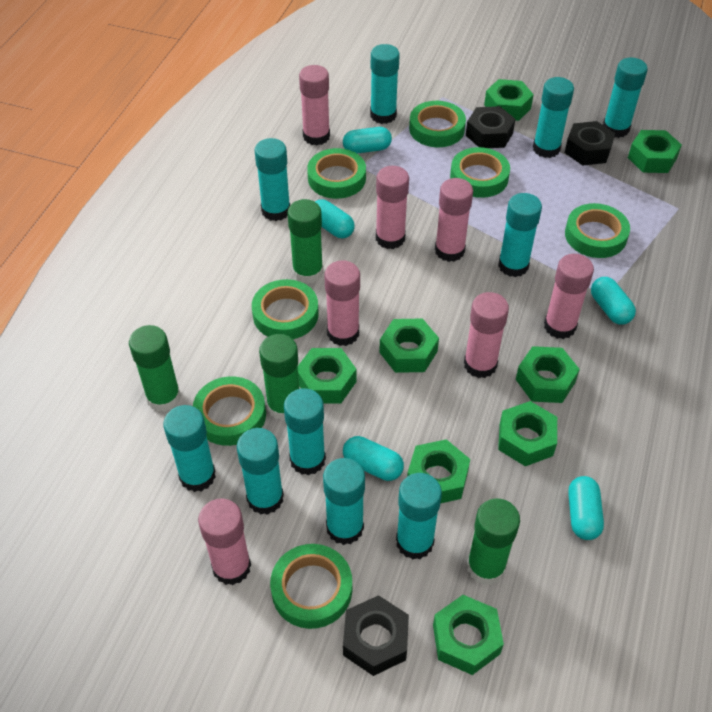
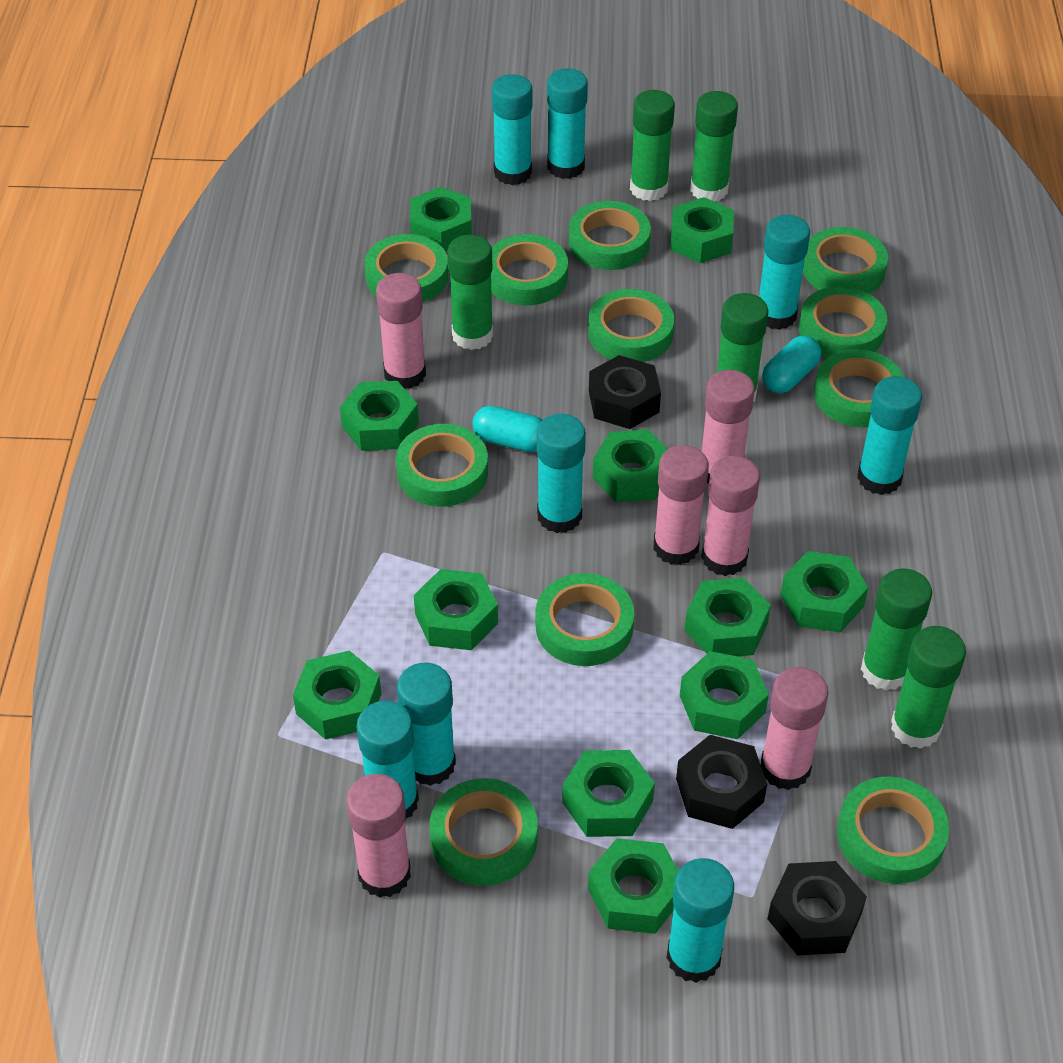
green glue stick: 4 -> 6
green nut: 8 -> 11
green tape: 7 -> 11
pink glue stick: 7 -> 6
turquoise capsule: 5 -> 2
turquoise glue stick: 10 -> 8

